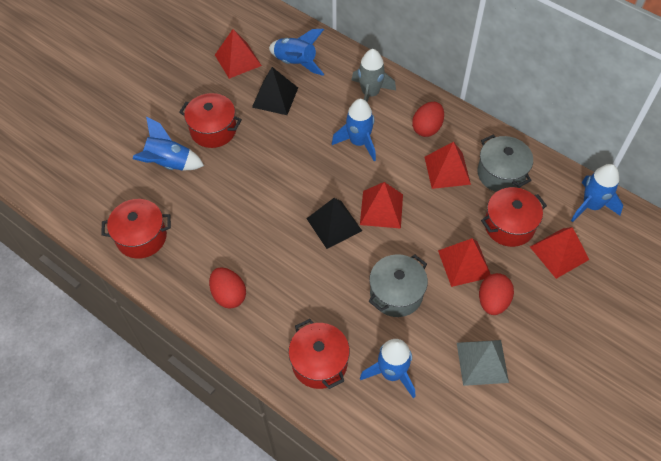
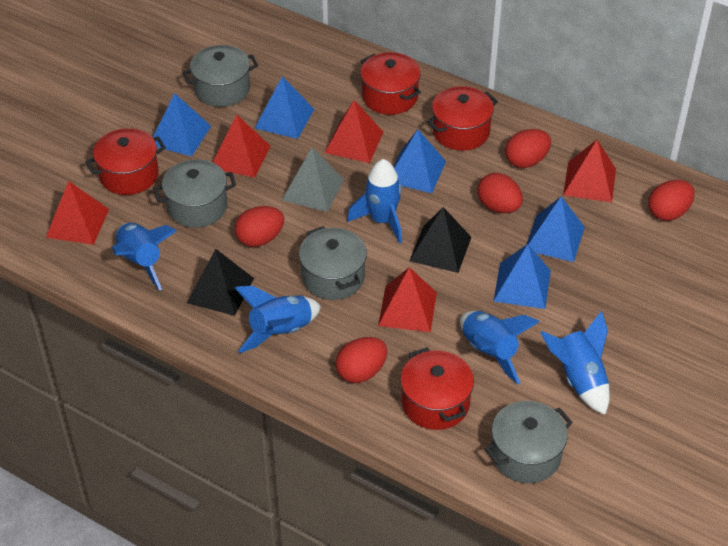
blue pyramid: 0 -> 5
grey pot: 2 -> 4
grey rocket: 1 -> 0
red egg: 3 -> 5

